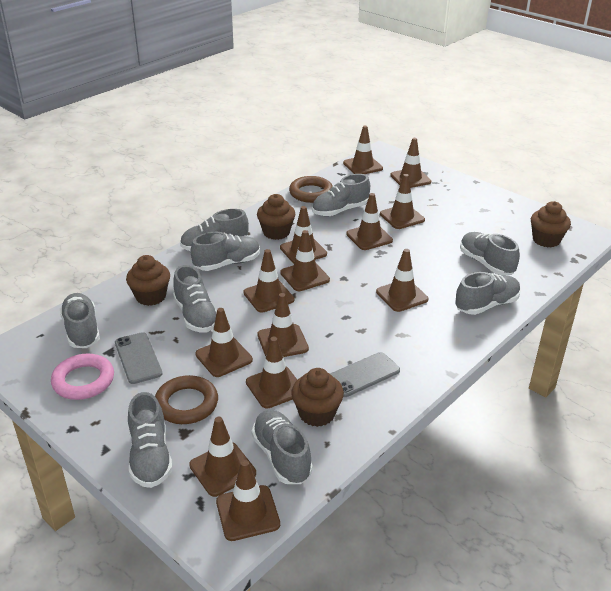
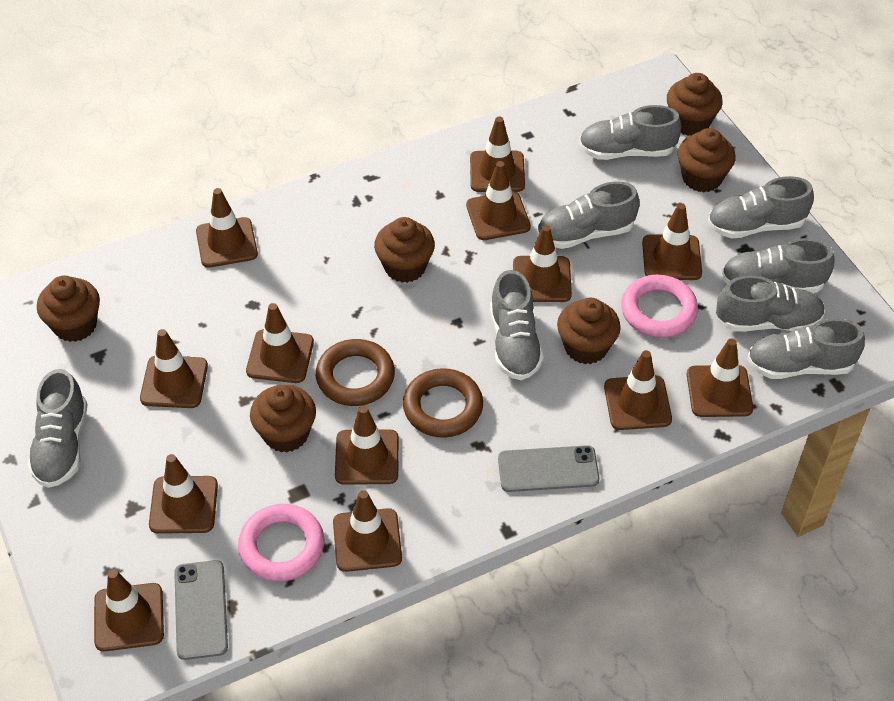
brown cupcake: 4 -> 6
grey shoe: 9 -> 8
pink ring: 1 -> 2

